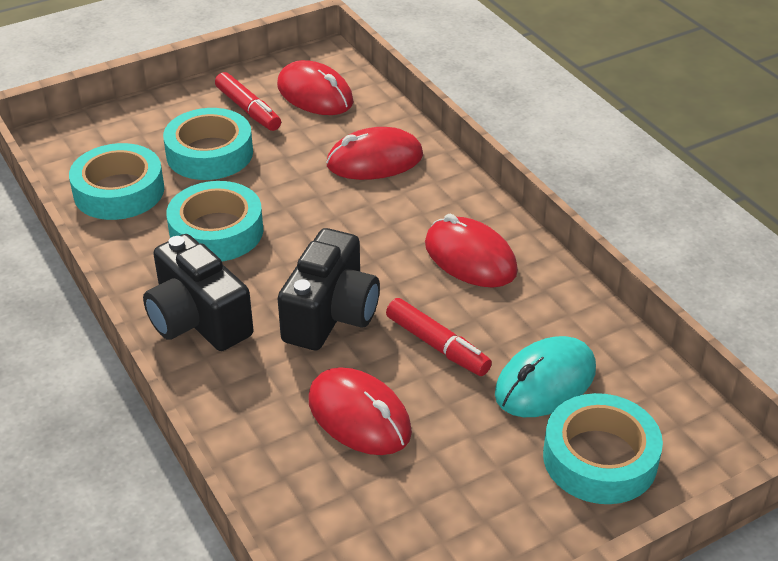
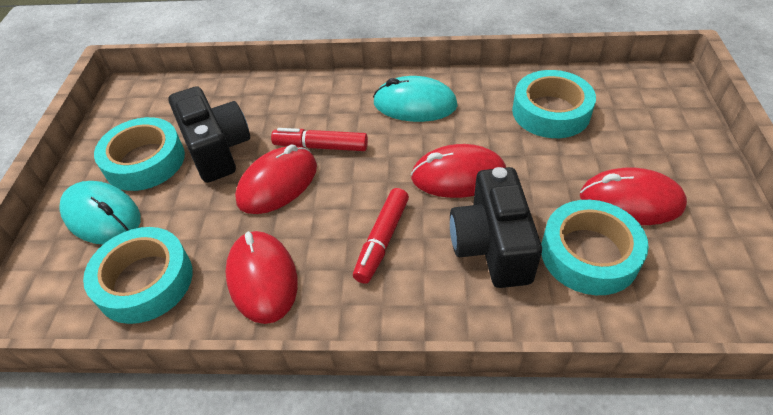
turquoise mouse: 1 -> 2

